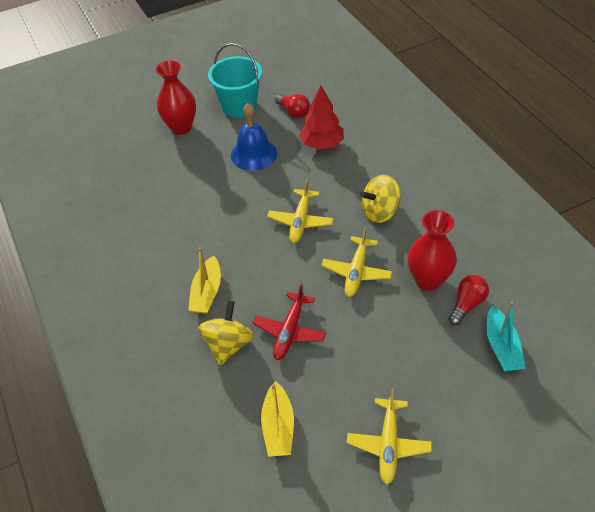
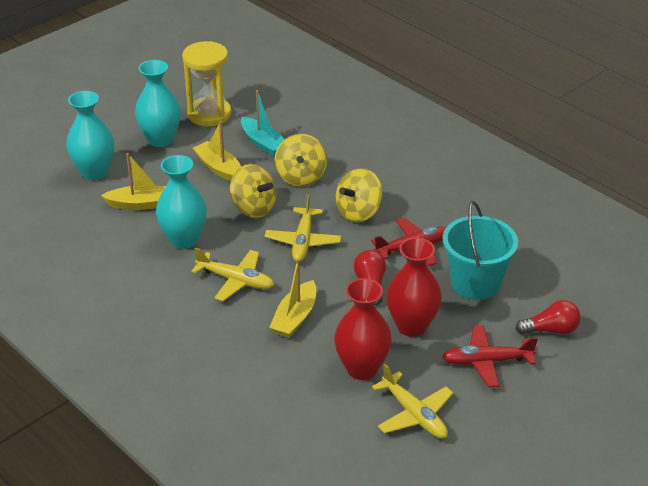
blue bell: 1 -> 0
red plane: 1 -> 2
red tree: 1 -> 0
turquoise vase: 0 -> 3
yellow boat: 2 -> 3
yellow hourglass: 0 -> 1
yellow spinning top: 2 -> 3

